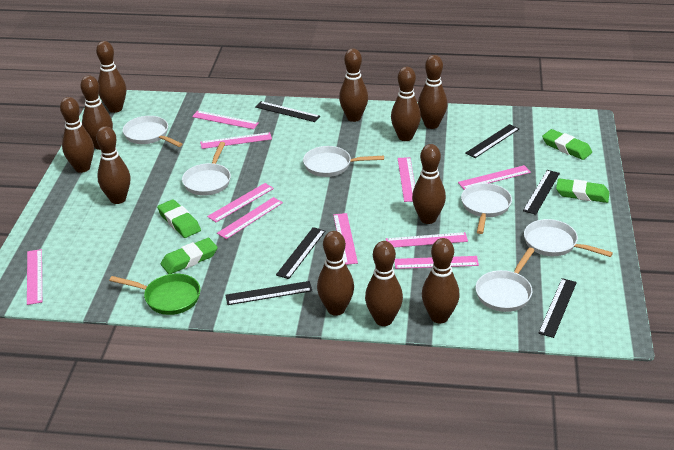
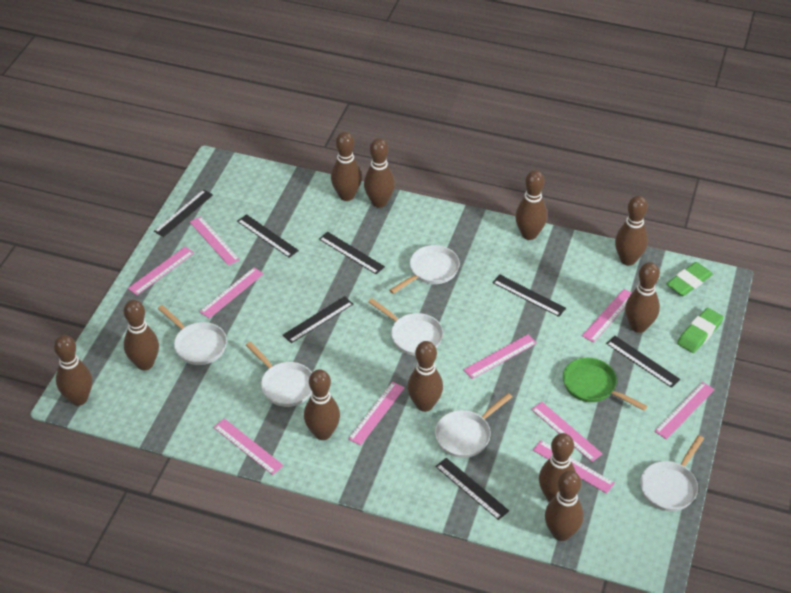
black ruler: 6 -> 7
green eraser: 4 -> 2

